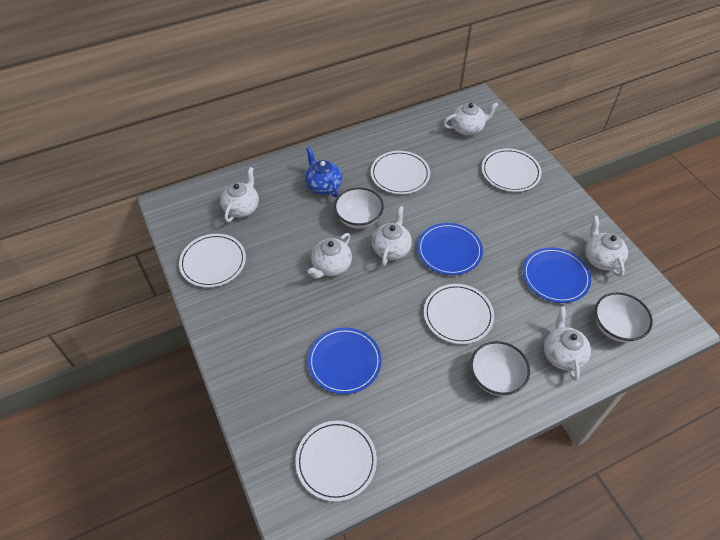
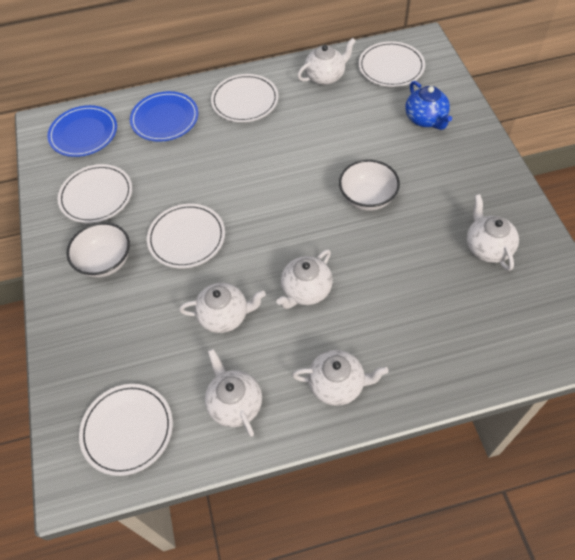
blue plate: 3 -> 2
white bowl: 3 -> 2

